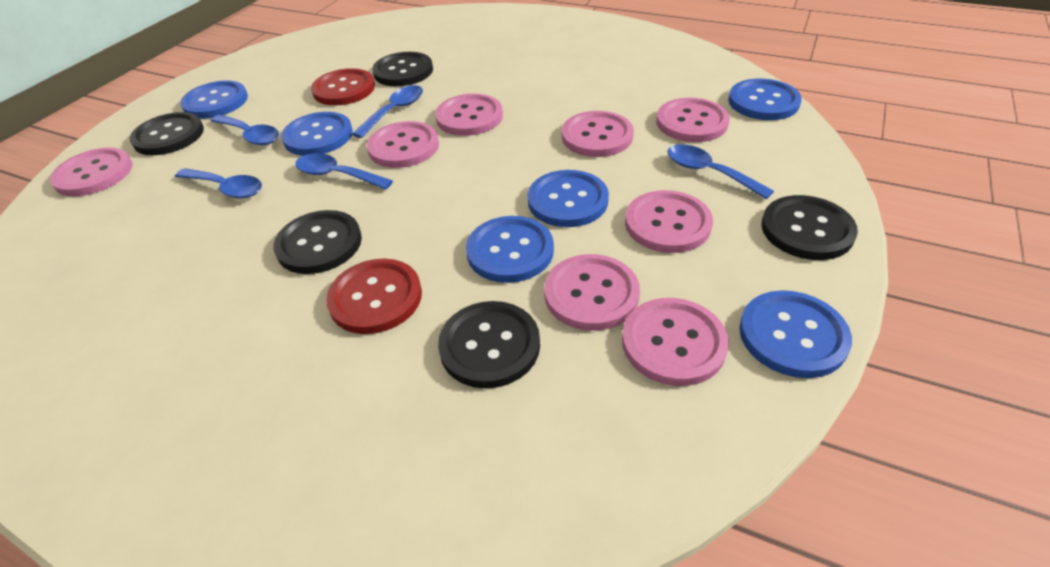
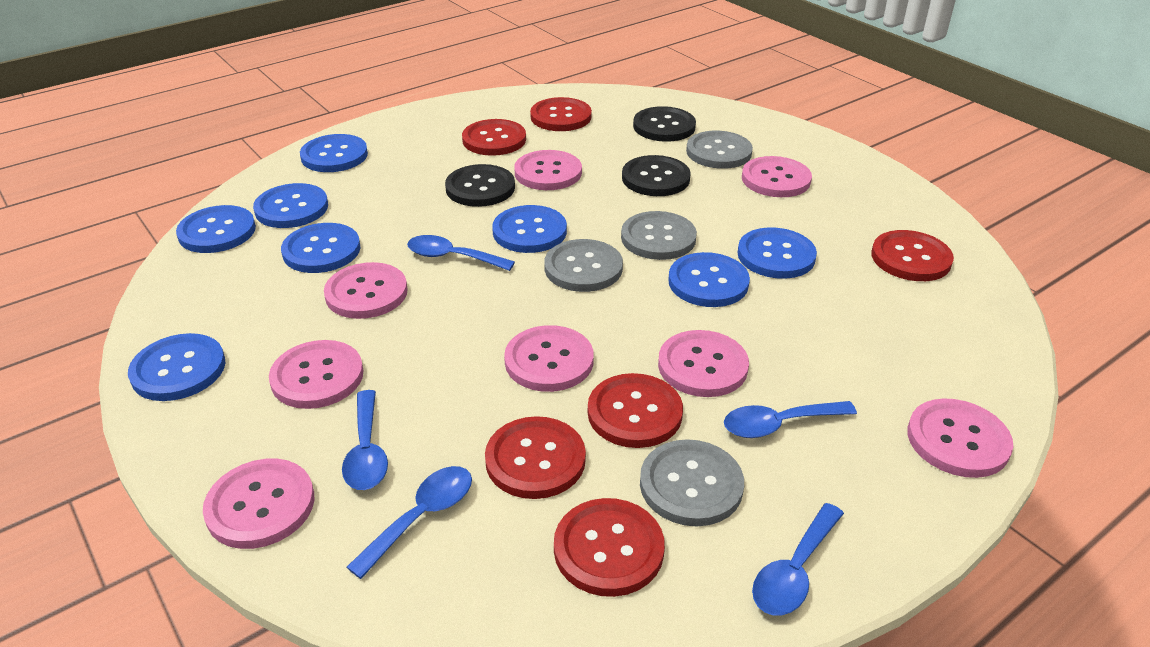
black button: 5 -> 3
blue button: 6 -> 8
grey button: 0 -> 4
red button: 2 -> 6

